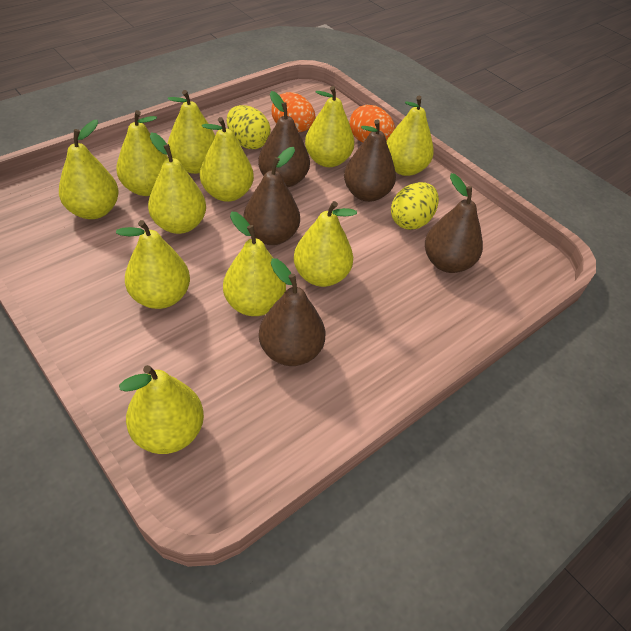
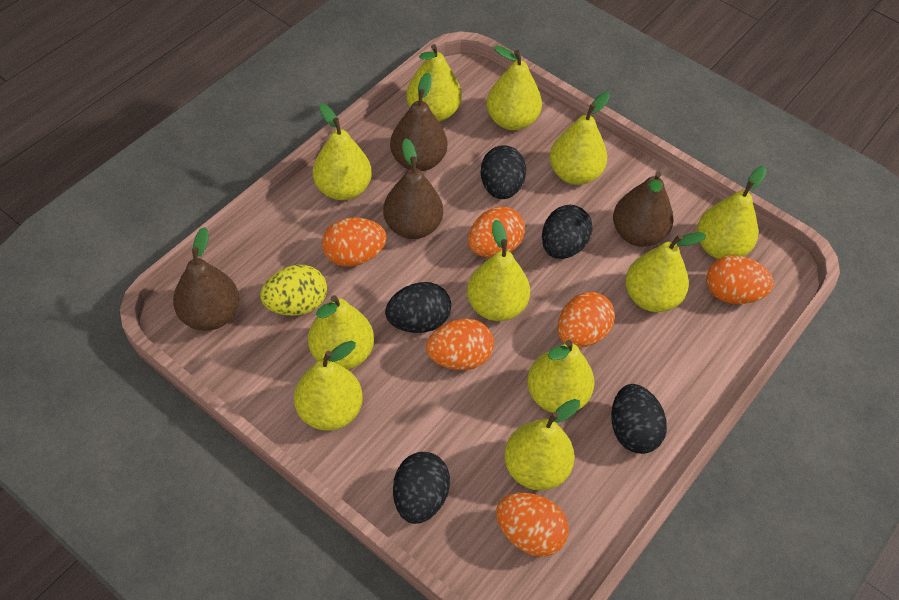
black egg: 0 -> 5
brown pear: 5 -> 4
orange egg: 2 -> 6
yellow egg: 2 -> 1

